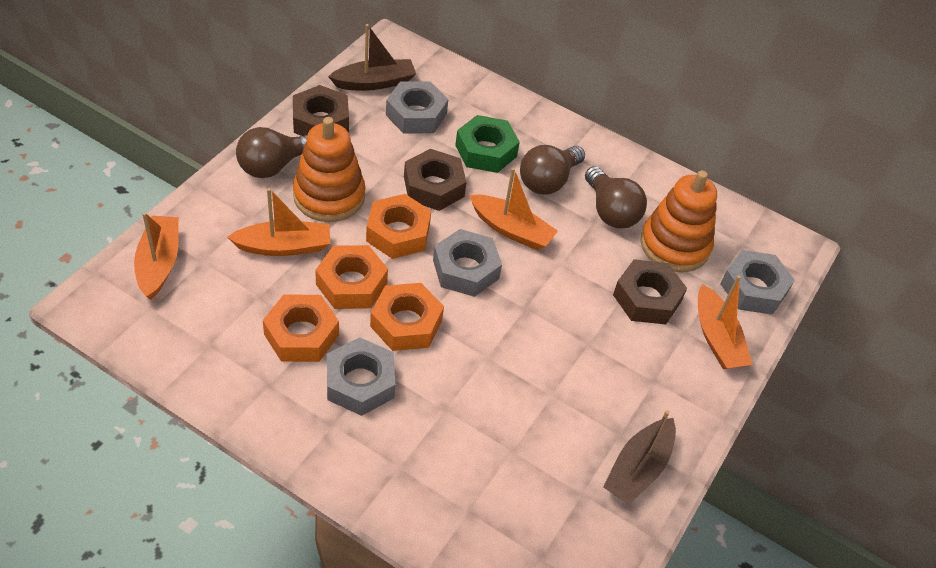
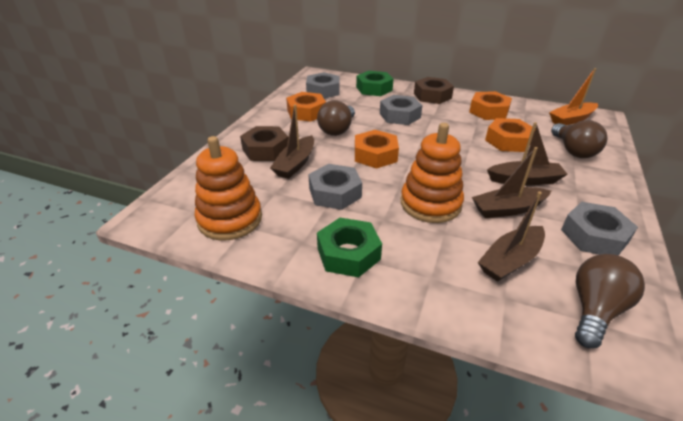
brown boat: 2 -> 4
brown nut: 3 -> 2
green nut: 1 -> 2
orange boat: 4 -> 1

